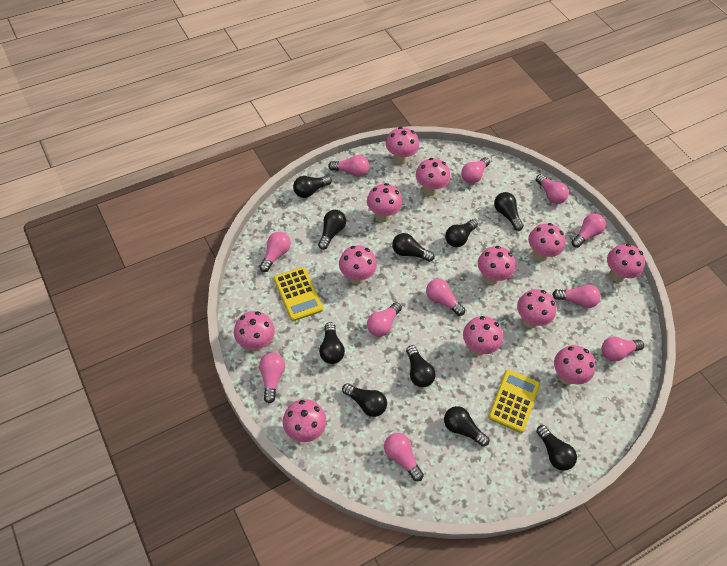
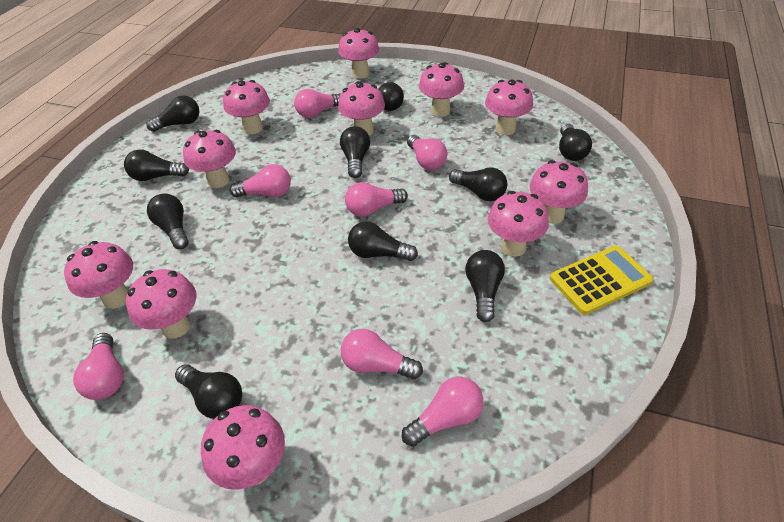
pink light bulb: 11 -> 7
pink mushroom: 12 -> 11
yellow calculator: 2 -> 1

